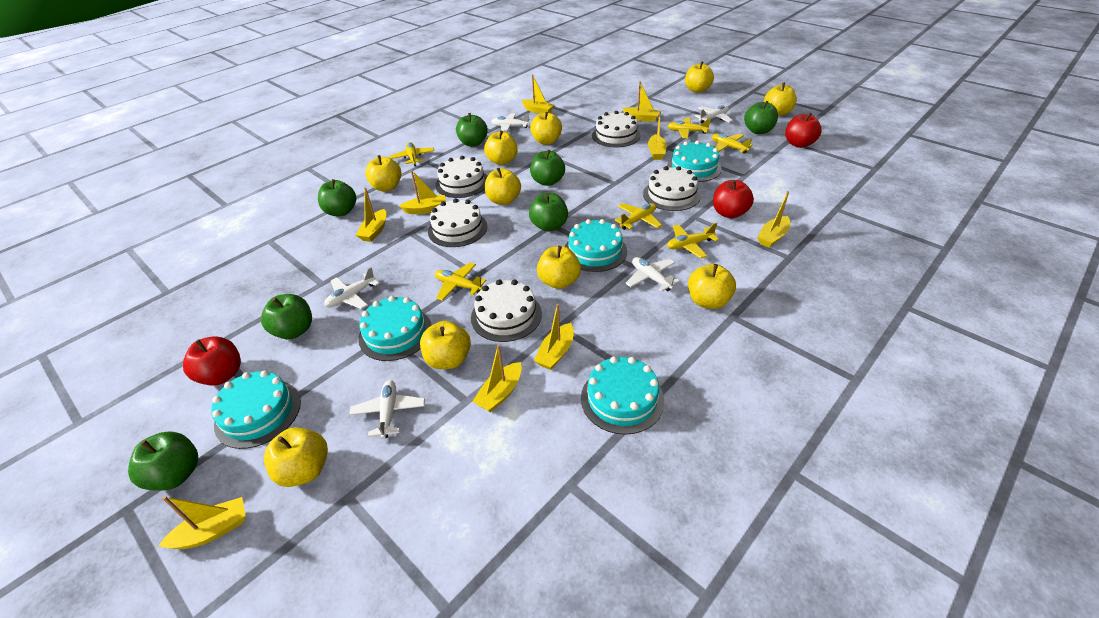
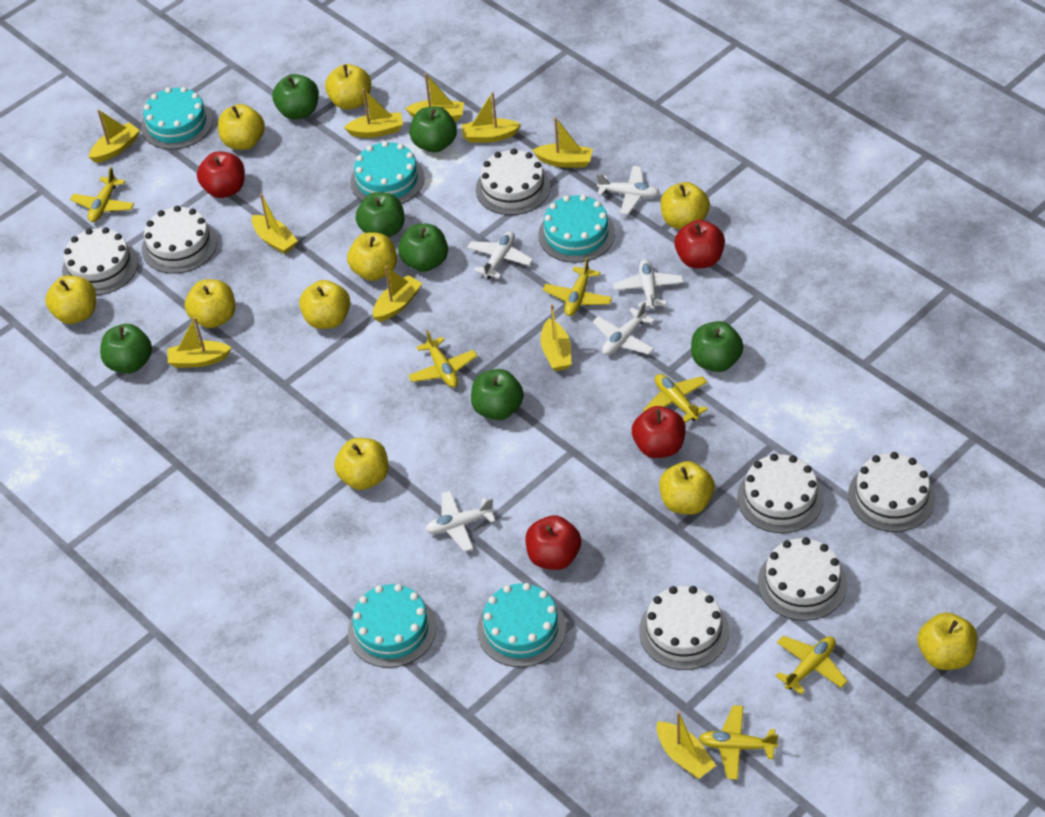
red apple: 3 -> 4
white cake: 5 -> 7
yellow boat: 9 -> 10

